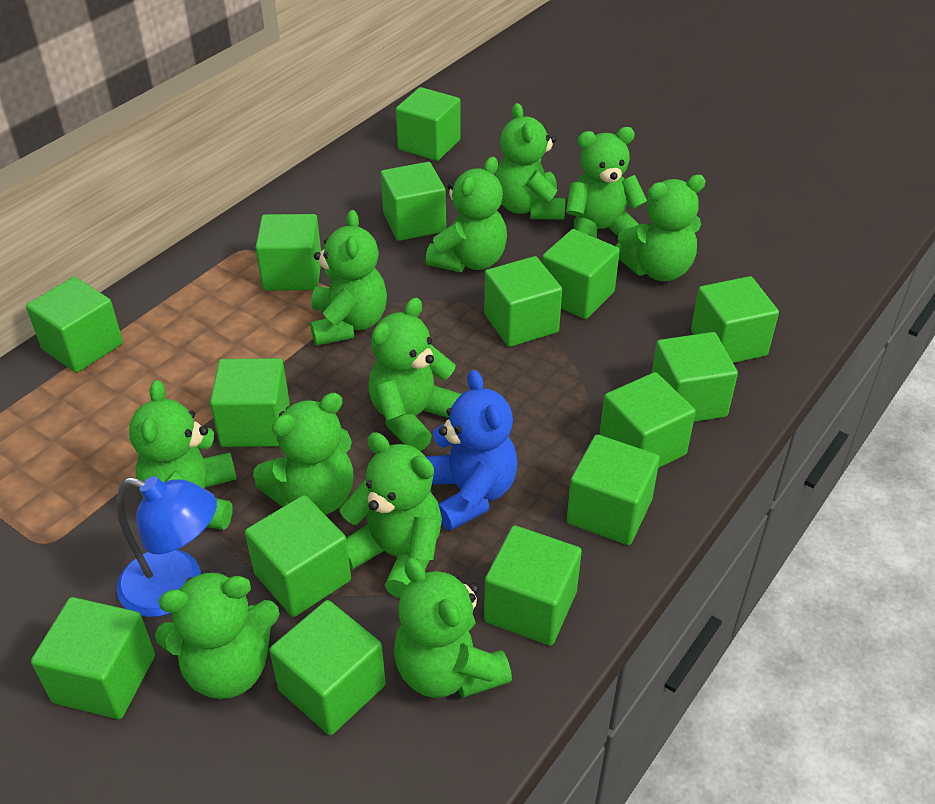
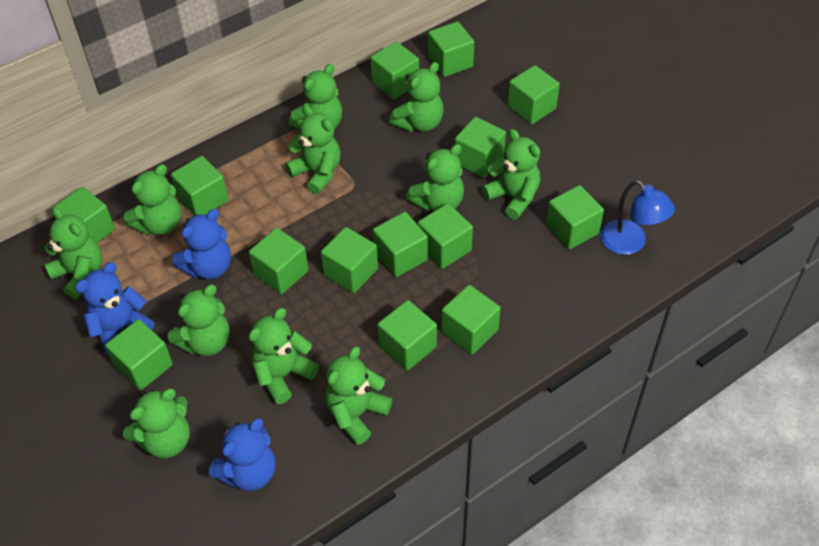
blue teddy bear: 1 -> 3
green cube: 15 -> 14

